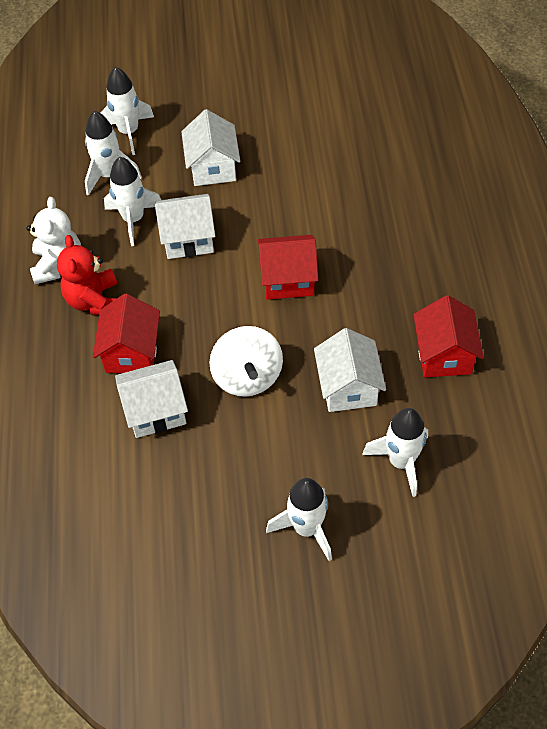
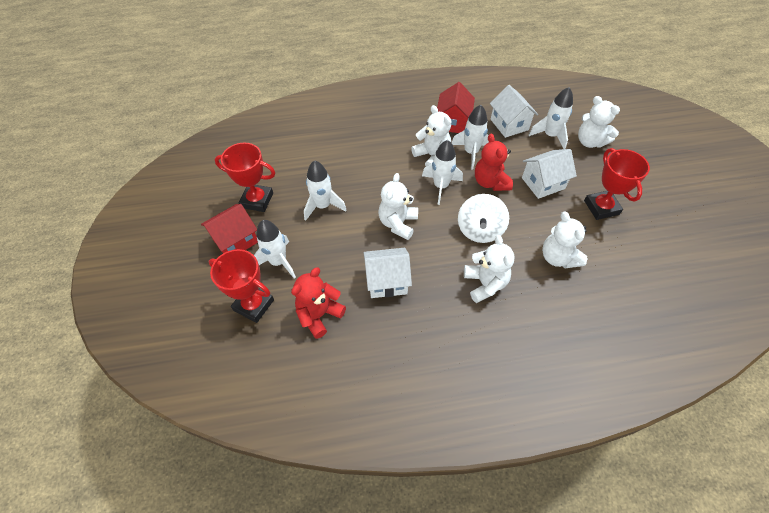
red house: 3 -> 2
red teddy bear: 1 -> 2
red trophy: 0 -> 3
white house: 4 -> 3
white teddy bear: 1 -> 5

